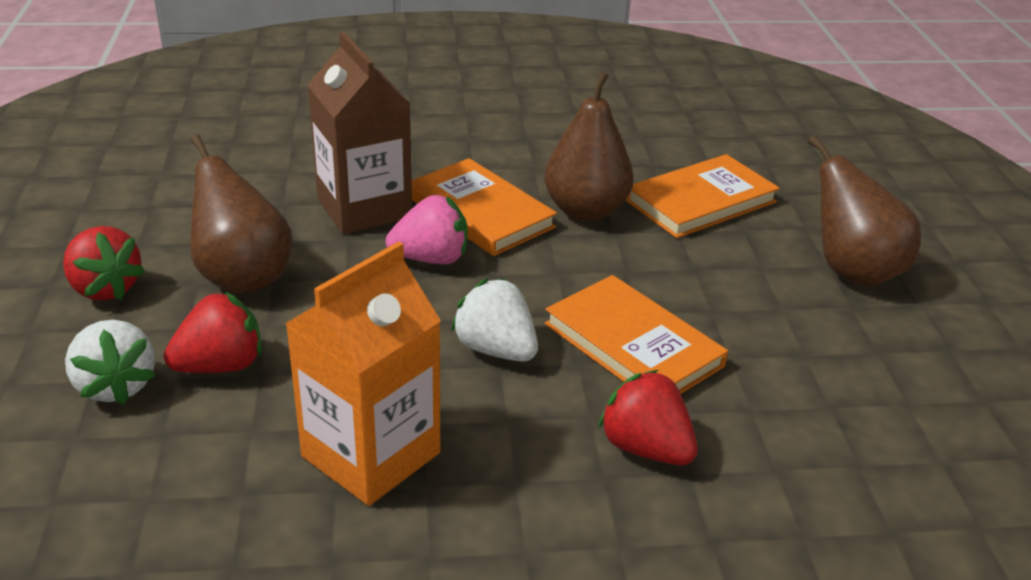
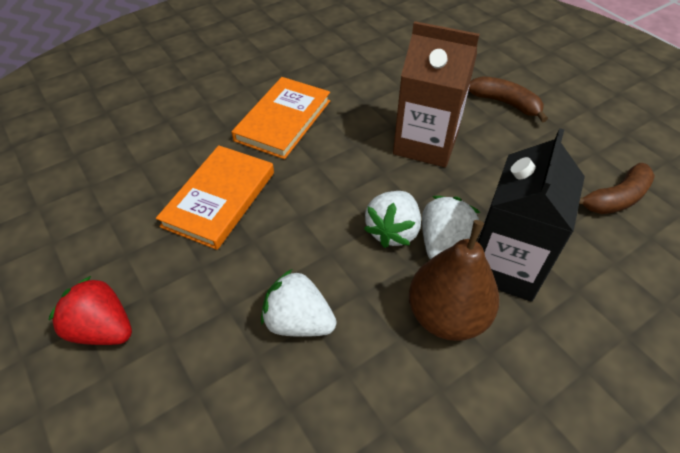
black carton: 0 -> 1
brown banana: 0 -> 2
brown pear: 3 -> 1
orange book: 3 -> 2
orange carton: 1 -> 0
pink strawberry: 1 -> 0
red strawberry: 3 -> 1
white strawberry: 2 -> 3

